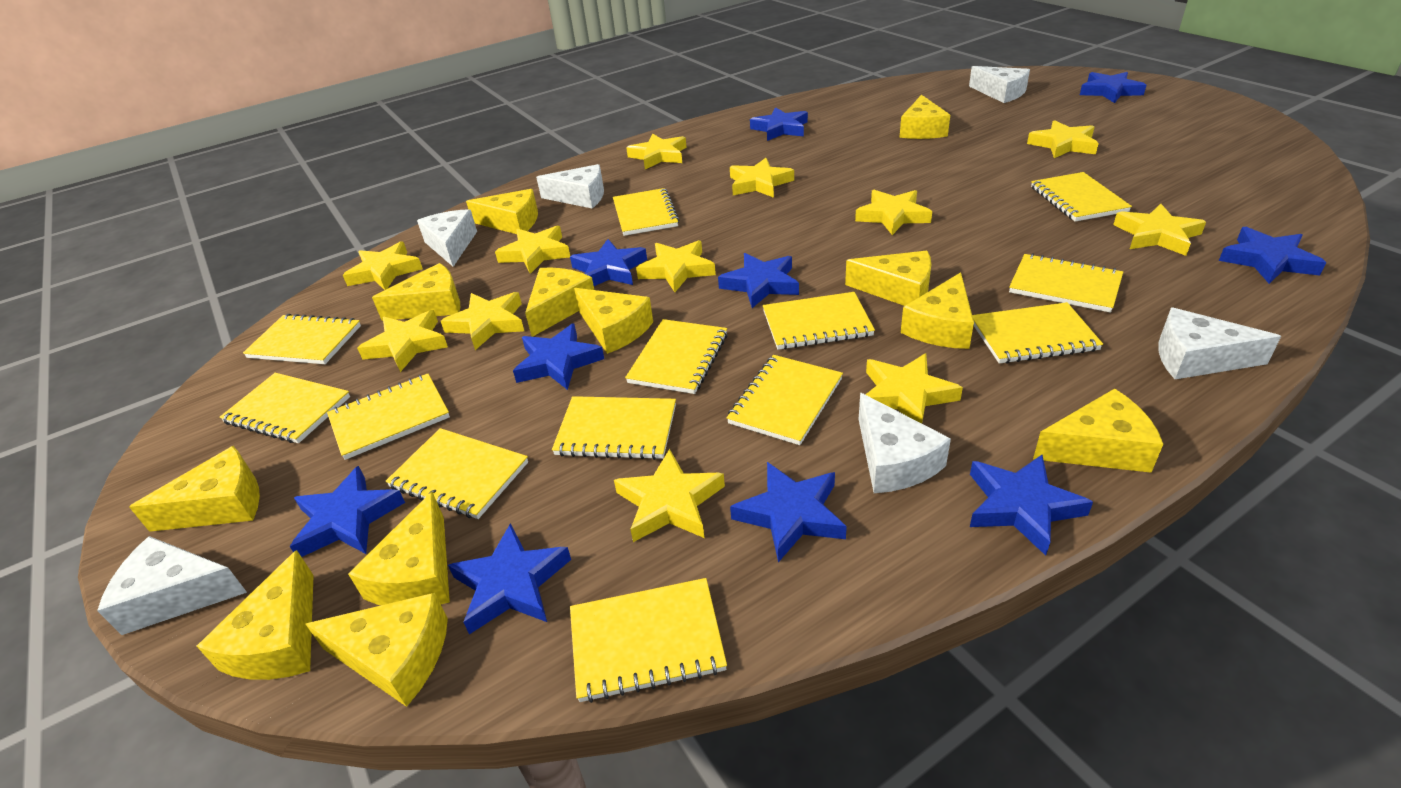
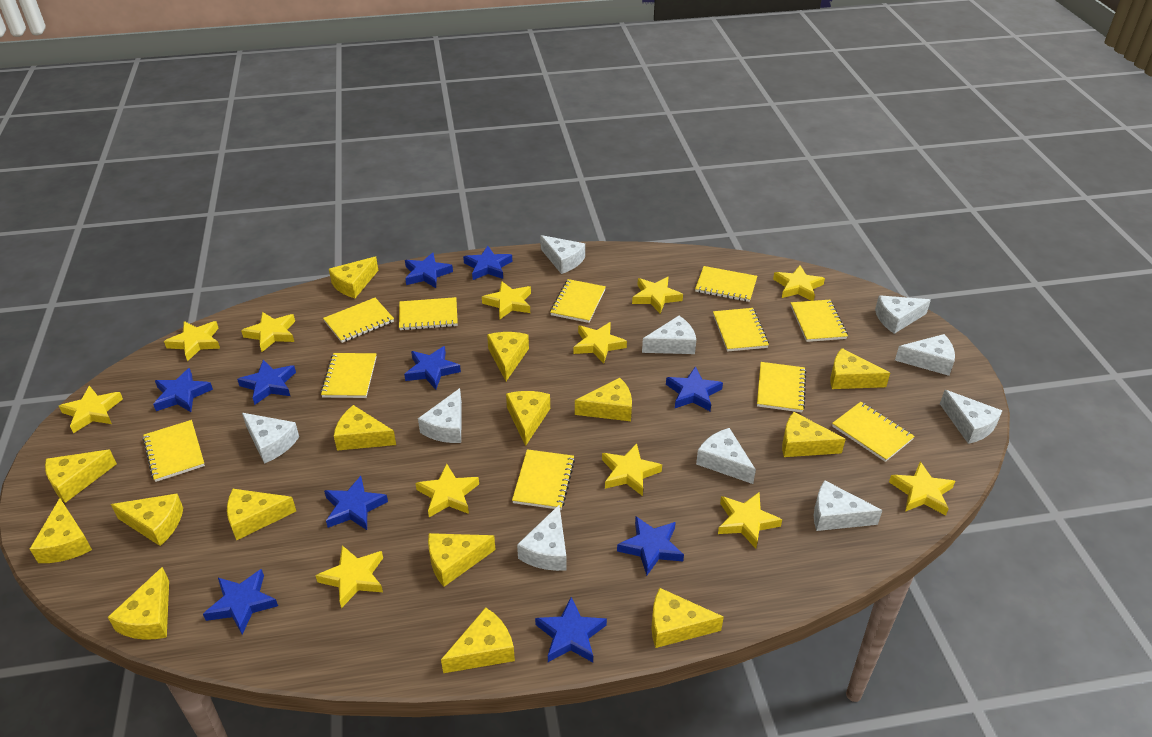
white cheese: 6 -> 10
yellow cheese: 12 -> 15
yellow notebook: 13 -> 11

